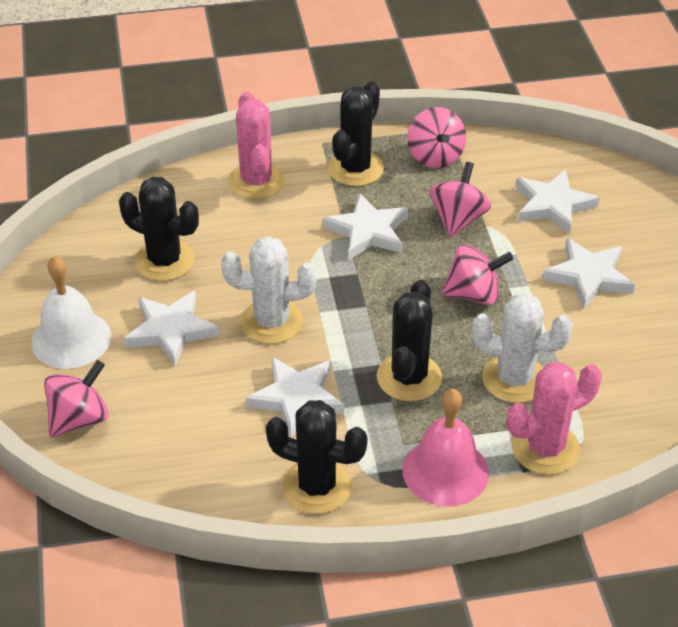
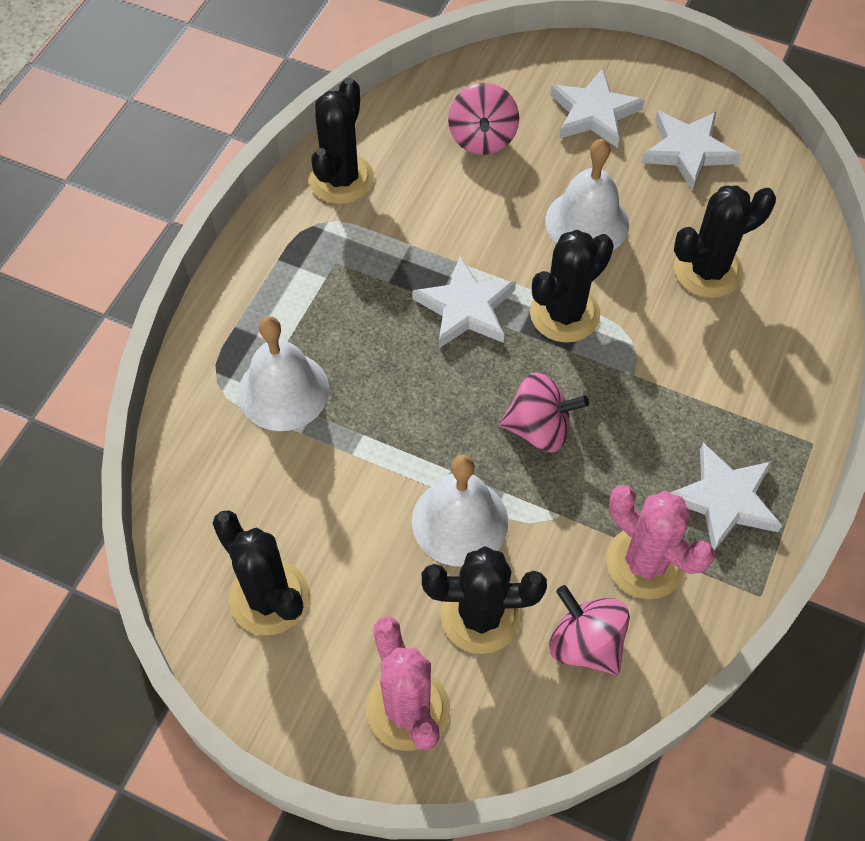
black cactus: 4 -> 5
pink bell: 1 -> 0
pink spinning top: 4 -> 3
white bell: 1 -> 3
white cactus: 2 -> 0
white star: 5 -> 4

